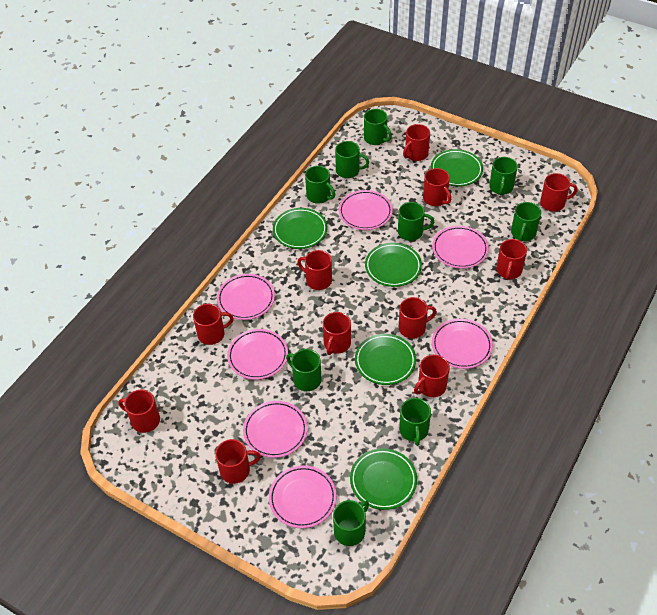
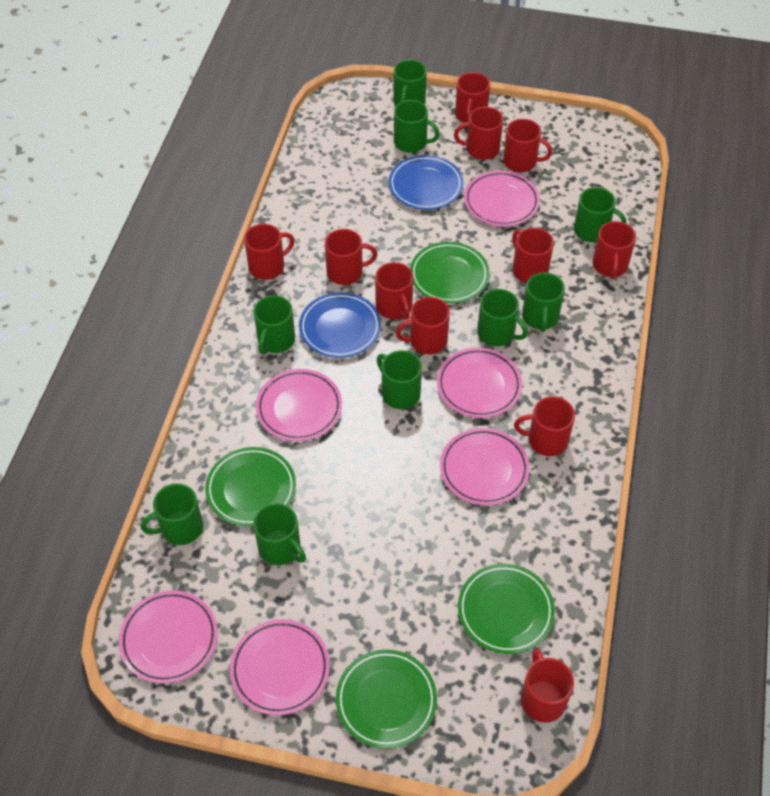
blue plate: 0 -> 2
green plate: 5 -> 4
pink plate: 7 -> 6

